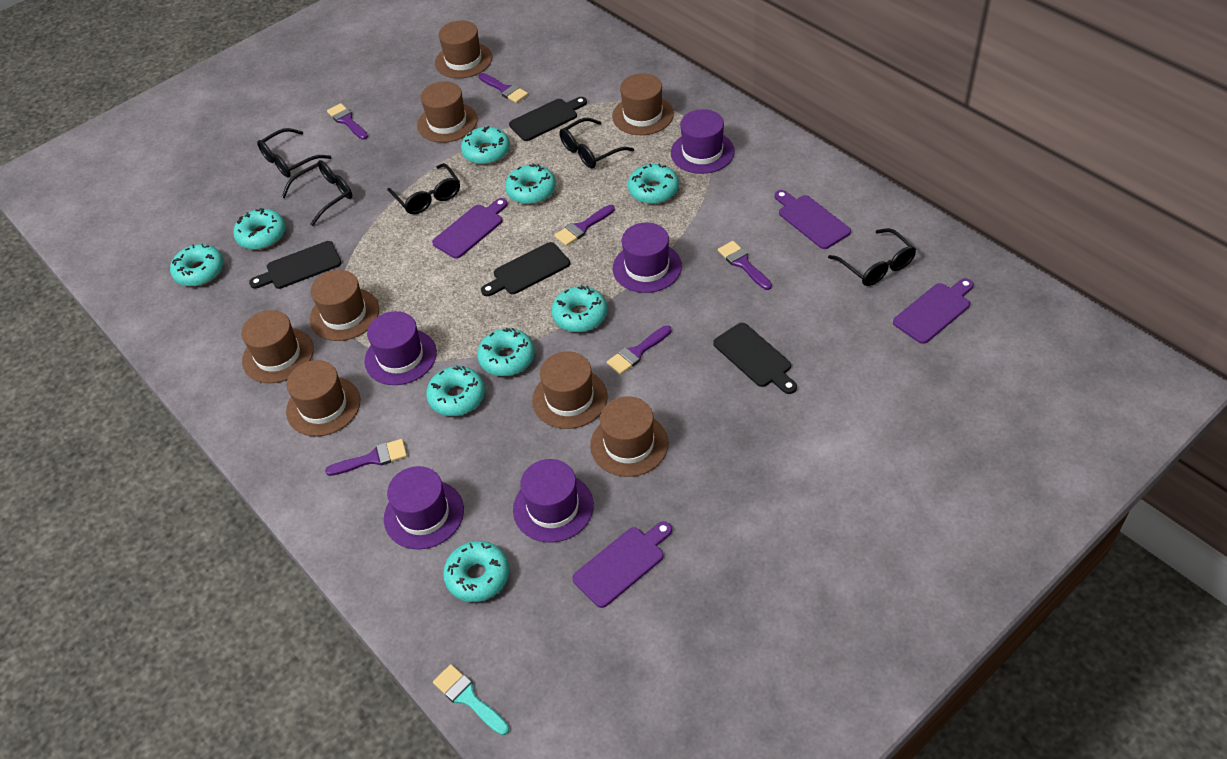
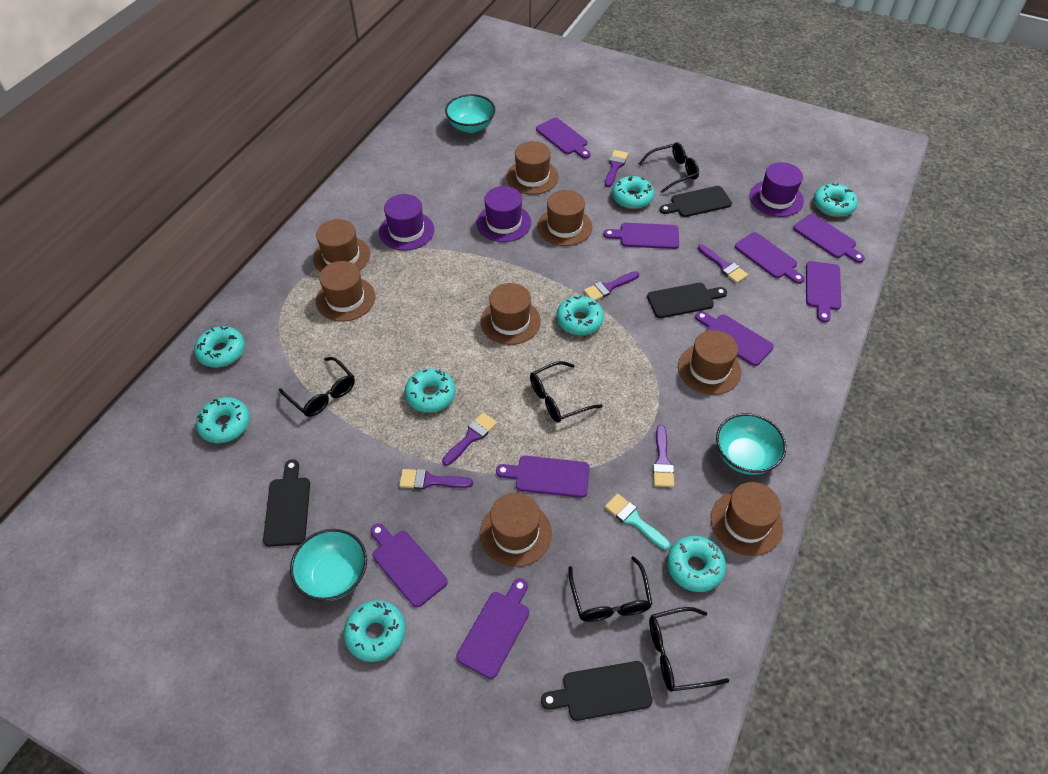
purple cutting board: 4 -> 9
purple hat: 5 -> 3
turquoise bowl: 0 -> 3
turquoise donut: 9 -> 8

